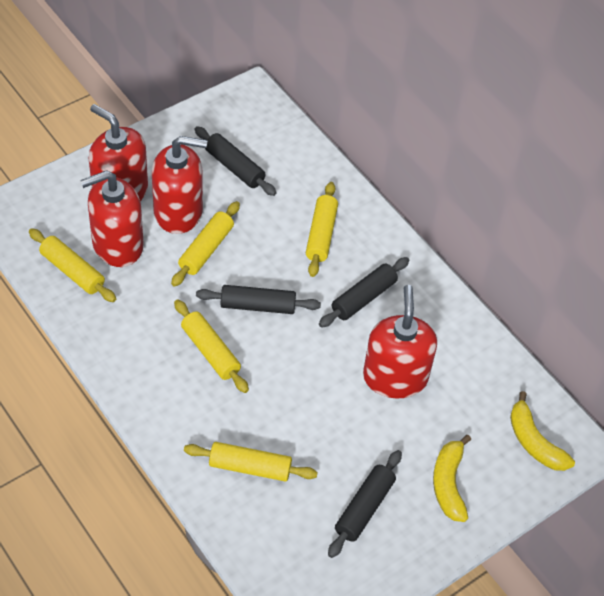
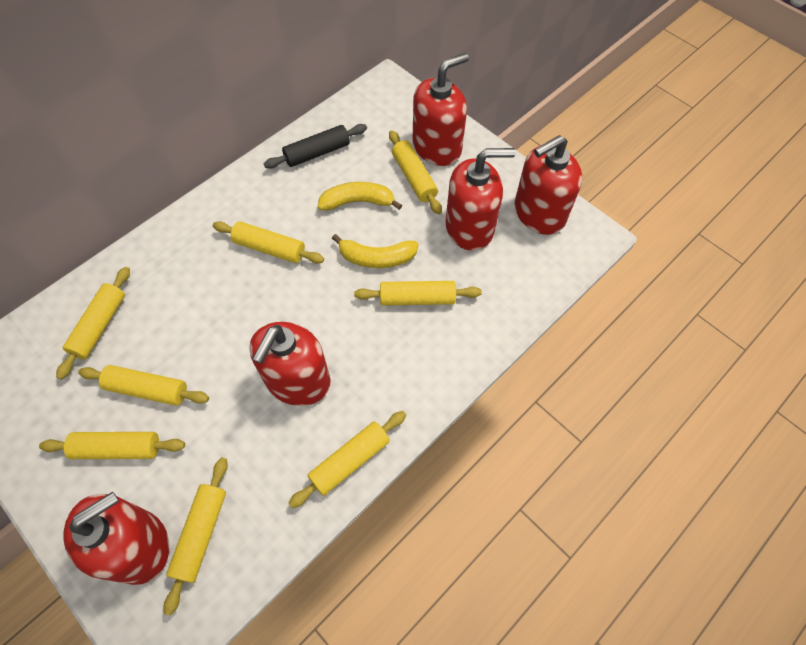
black rolling pin: 4 -> 1
red soap dispenser: 4 -> 5
yellow rolling pin: 5 -> 8

